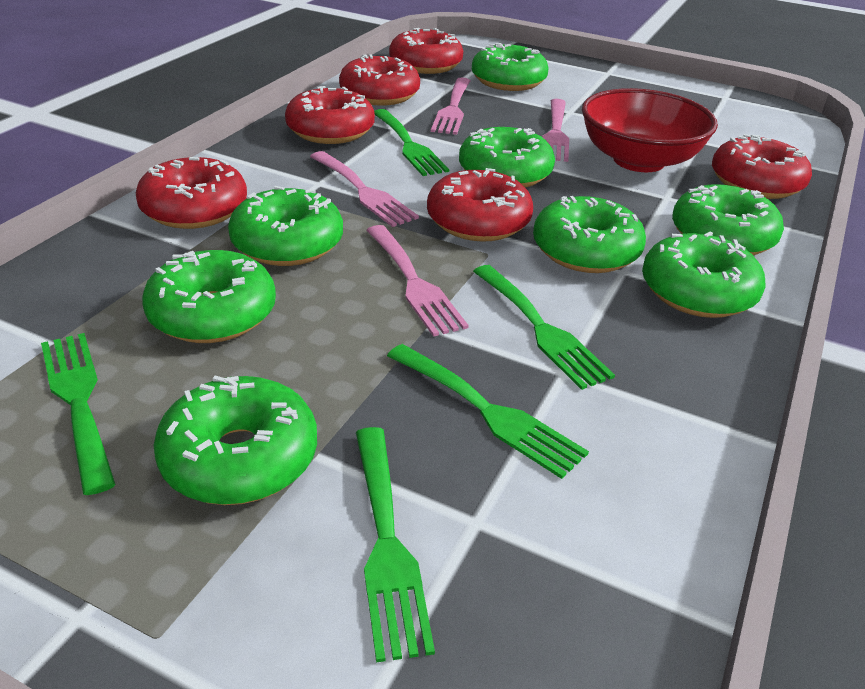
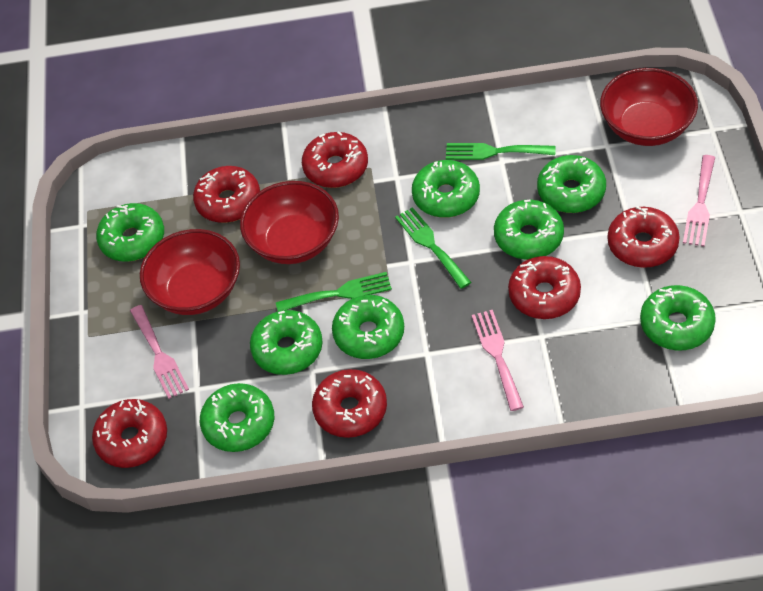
green fork: 5 -> 3
pink fork: 4 -> 3
red bowl: 1 -> 3

